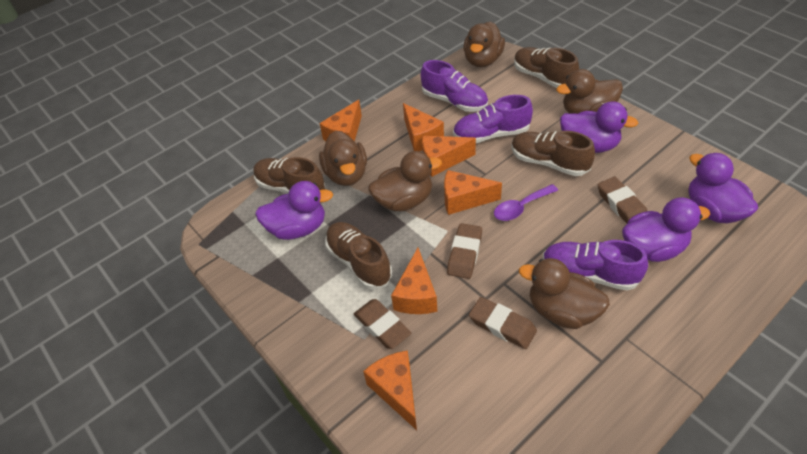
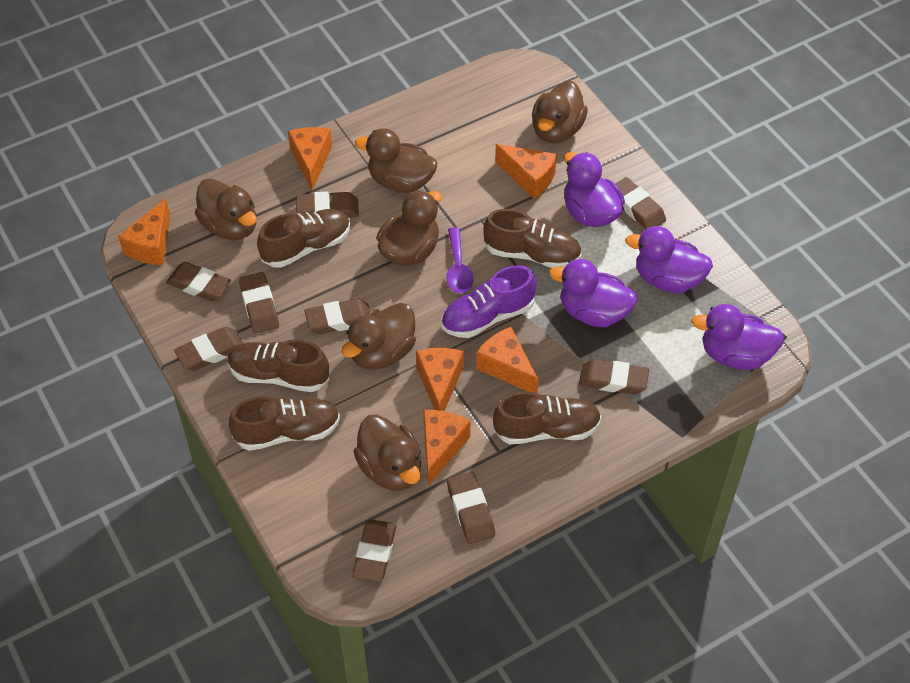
brown duck: 5 -> 6
brown eraser: 4 -> 9
brown shoe: 4 -> 5
purple shoe: 3 -> 1

